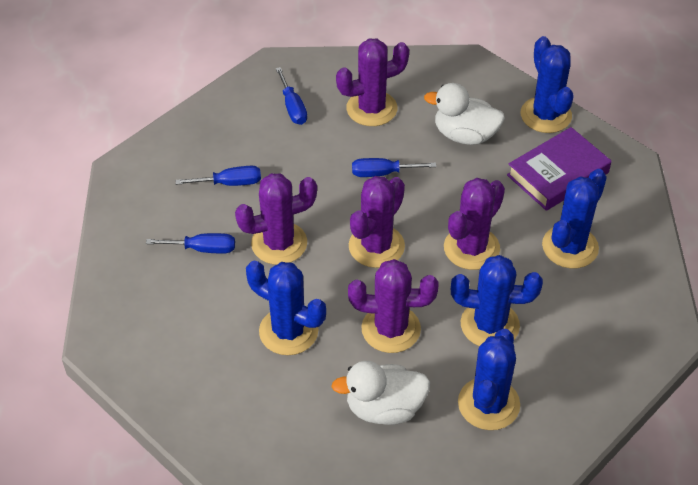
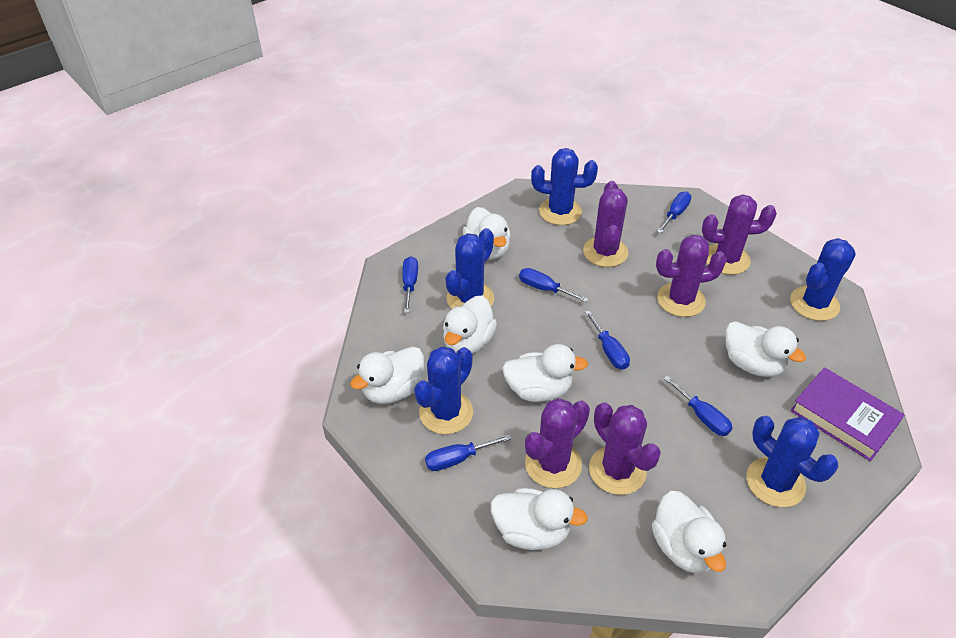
blue screwdriver: 4 -> 6
white duck: 2 -> 7

